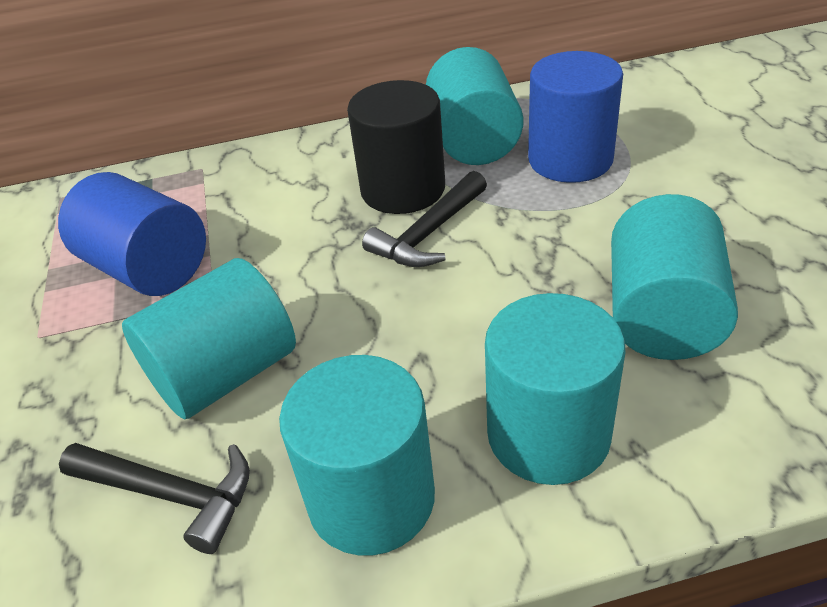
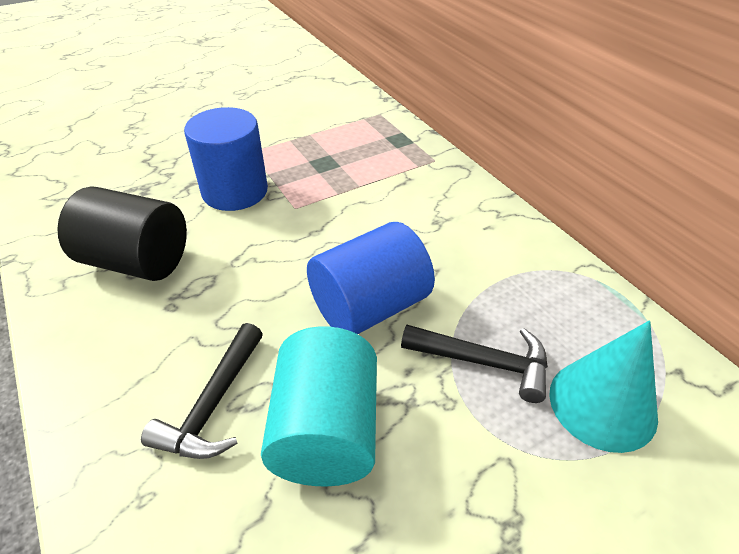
turquoise cone: 0 -> 1
turquoise cylinder: 5 -> 1

